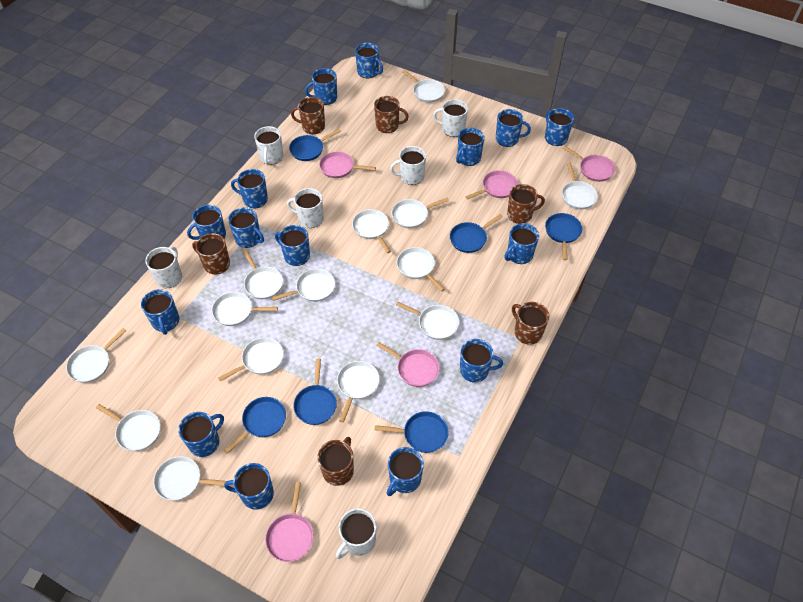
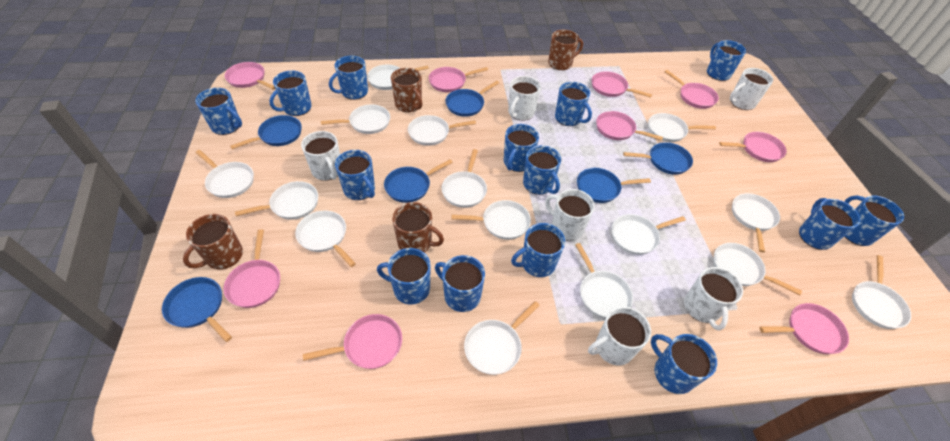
blue mug: 15 -> 14
brown mug: 6 -> 4
pink pan: 5 -> 9
white pan: 14 -> 15

